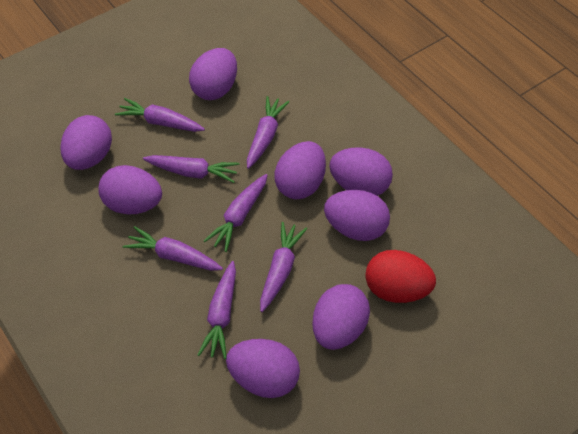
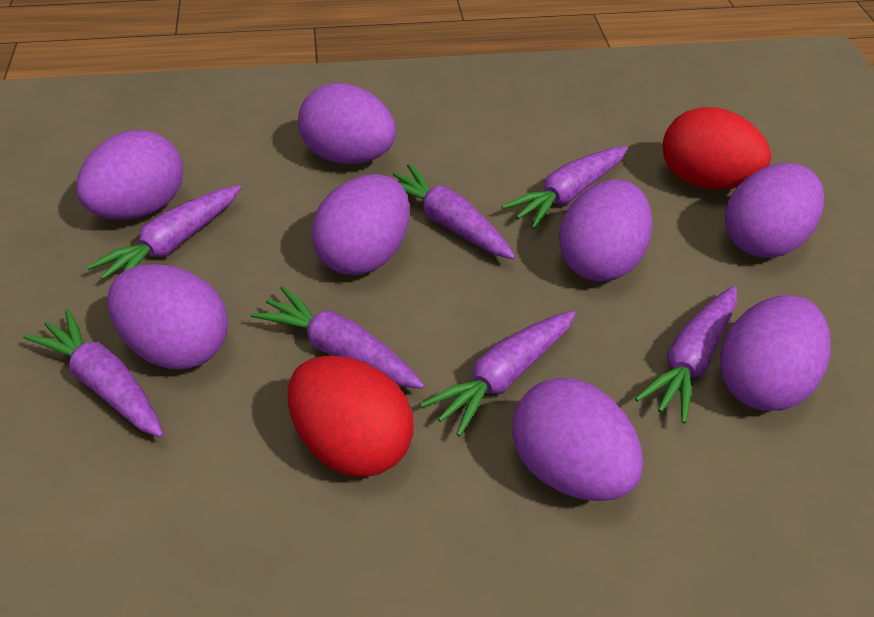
red egg: 1 -> 2

